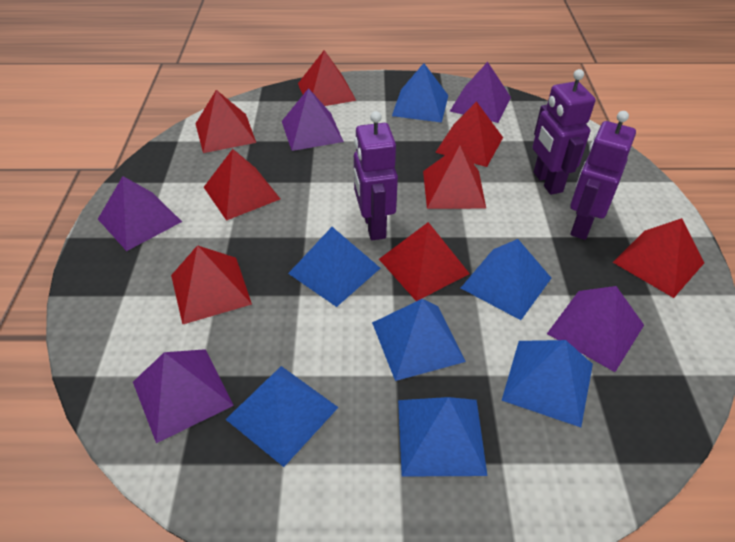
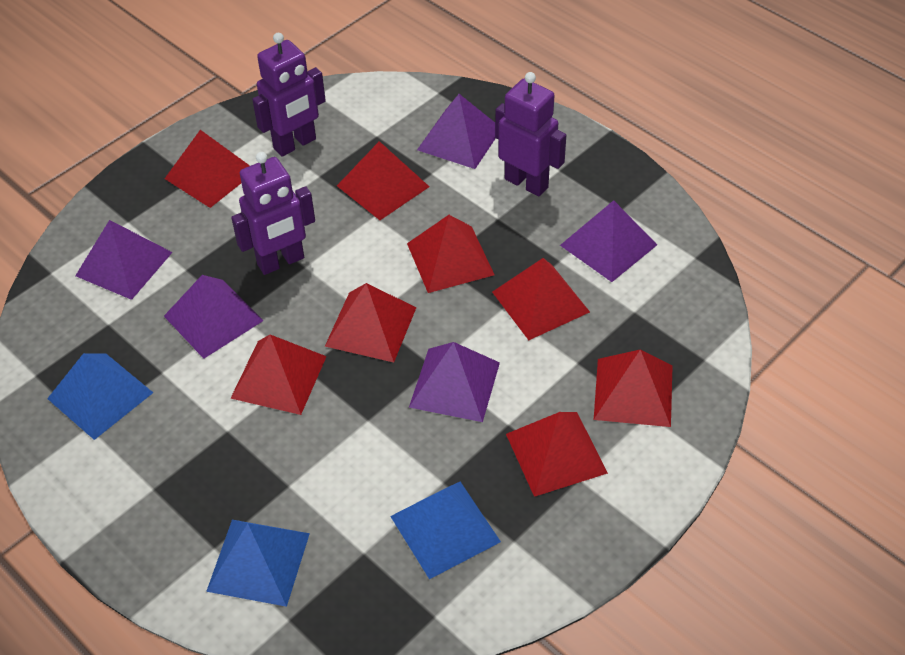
blue pyramid: 7 -> 3

